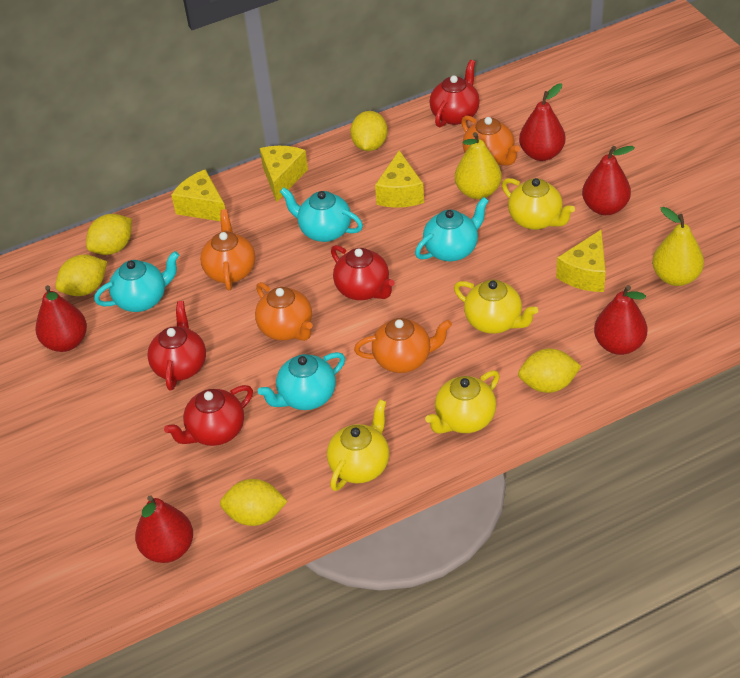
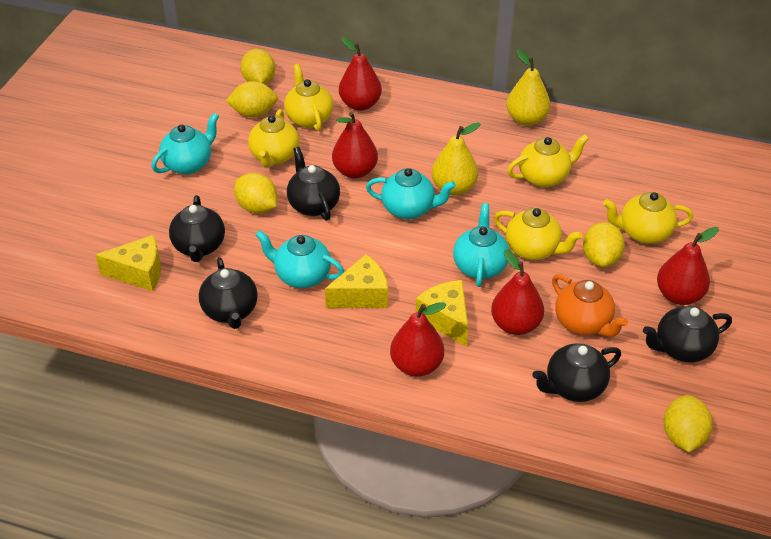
black teapot: 0 -> 5
orange teapot: 4 -> 1
red teapot: 4 -> 0
yellow cheese: 4 -> 3
yellow teapot: 4 -> 5

